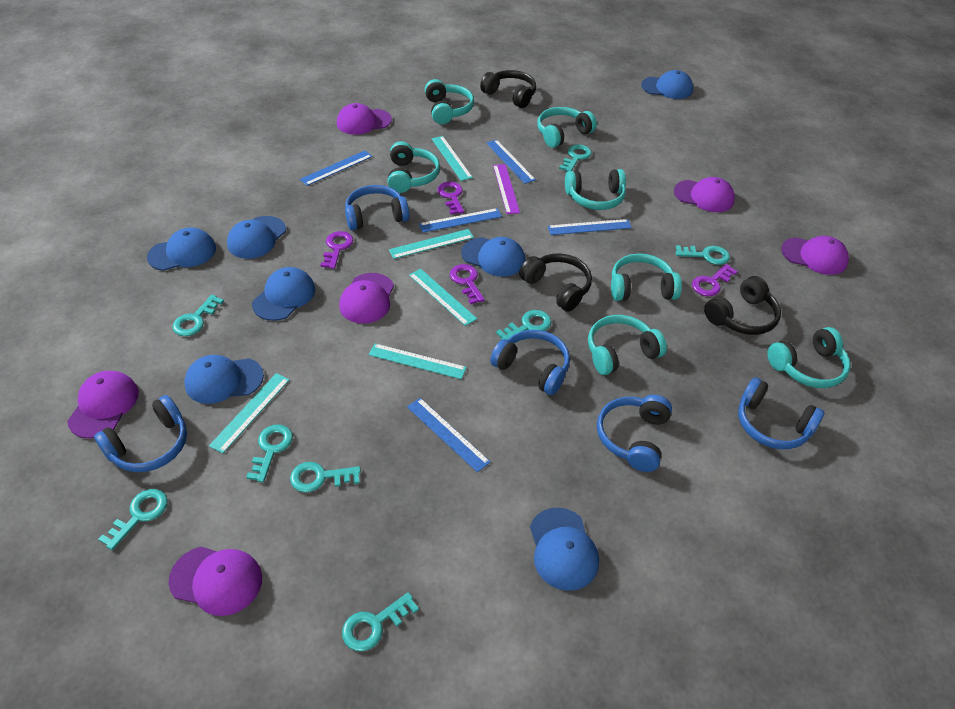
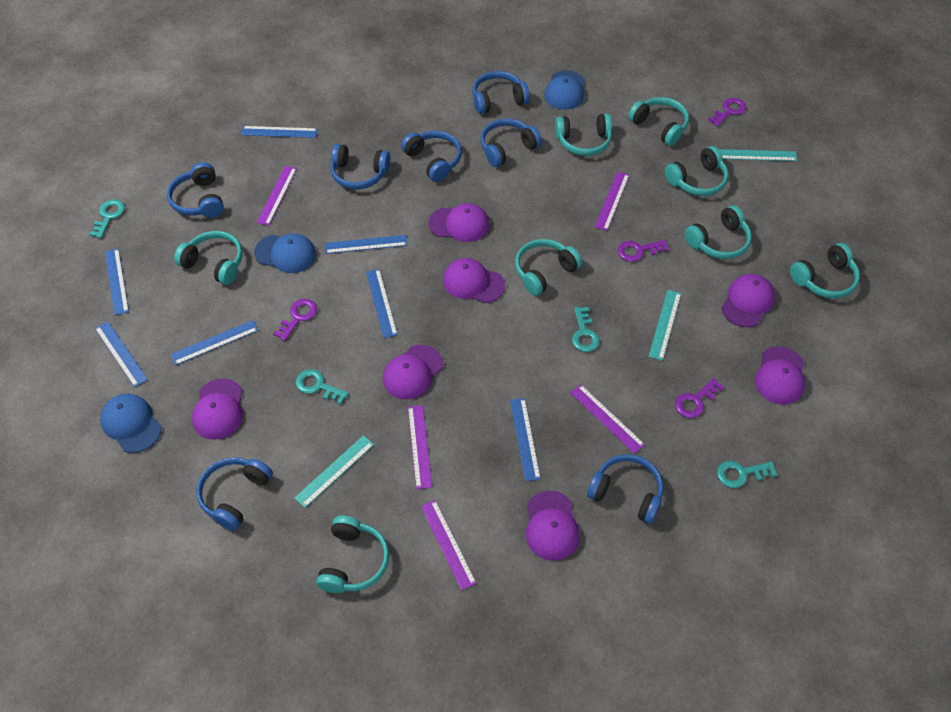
black headphones: 3 -> 0
blue cap: 7 -> 3
blue headphones: 5 -> 7
blue ruler: 5 -> 7
purple cap: 6 -> 7
purple ruler: 1 -> 5
turquoise headphones: 7 -> 8
turquoise key: 8 -> 4
turquoise ruler: 5 -> 3

